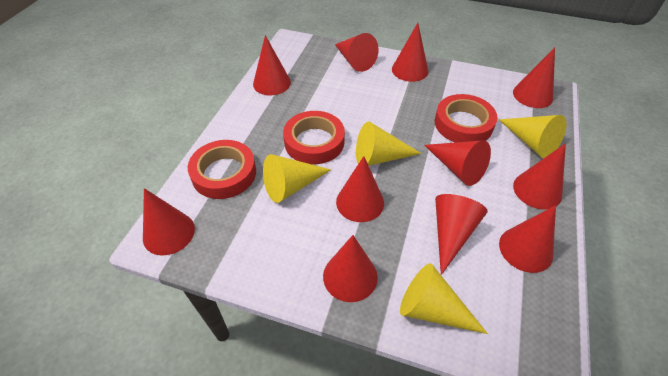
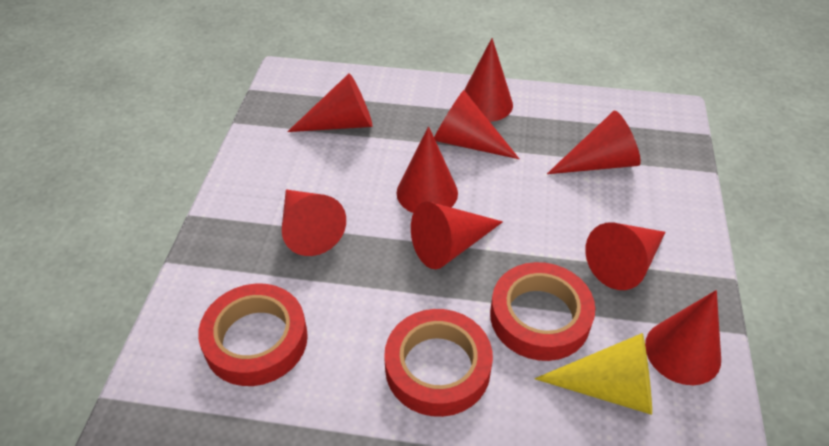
red cone: 11 -> 9
yellow cone: 4 -> 1

